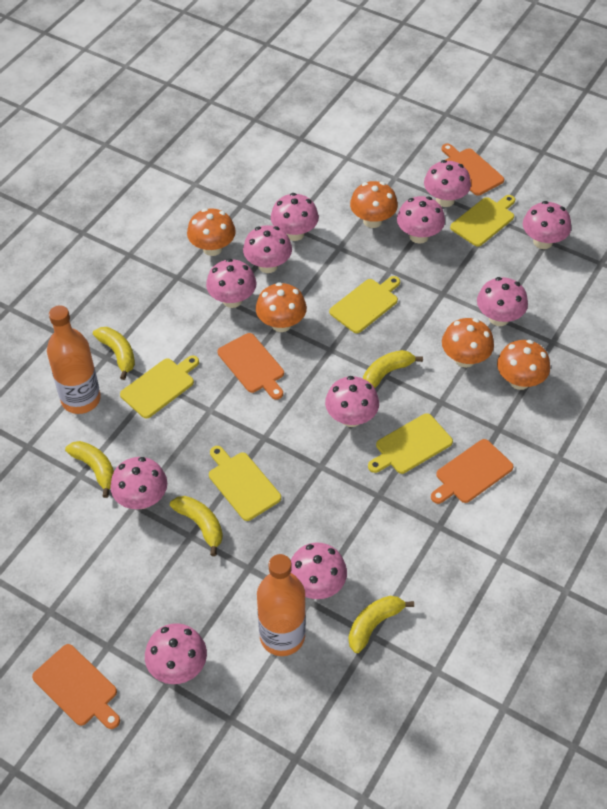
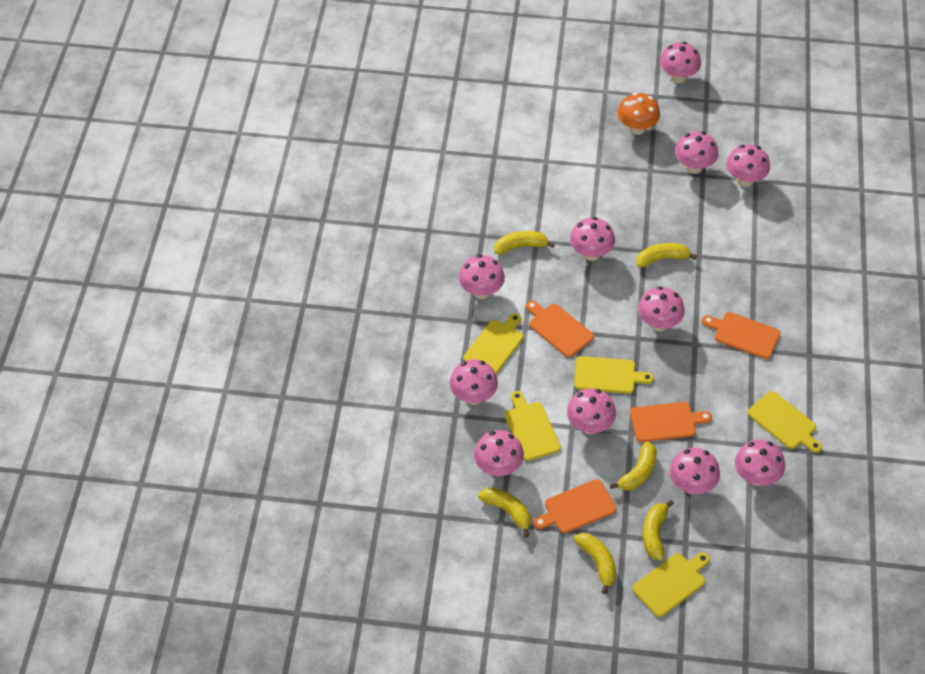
orange bottle: 2 -> 0
orange mushroom: 5 -> 1
yellow banana: 5 -> 6

